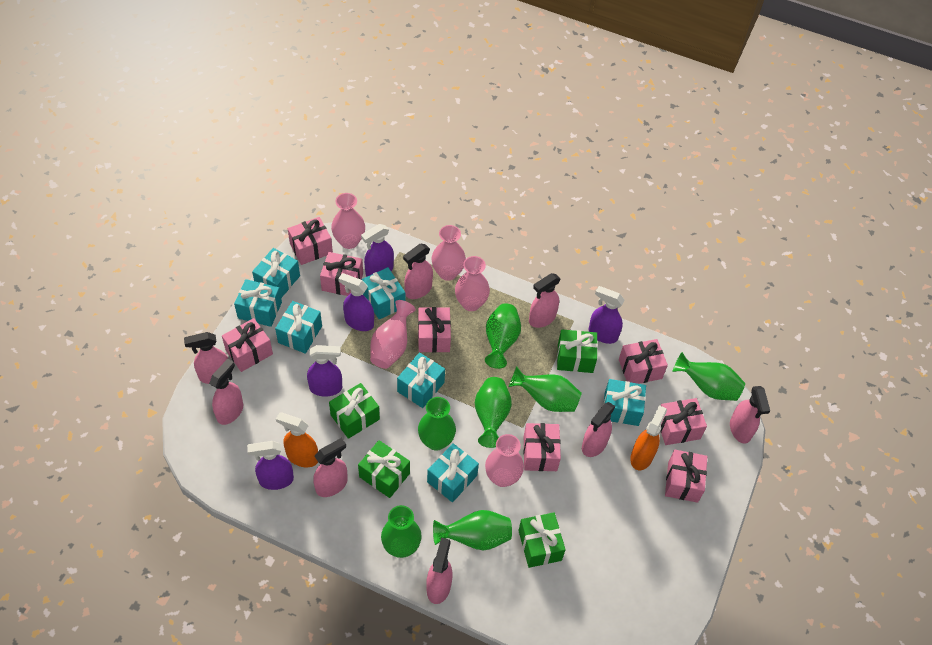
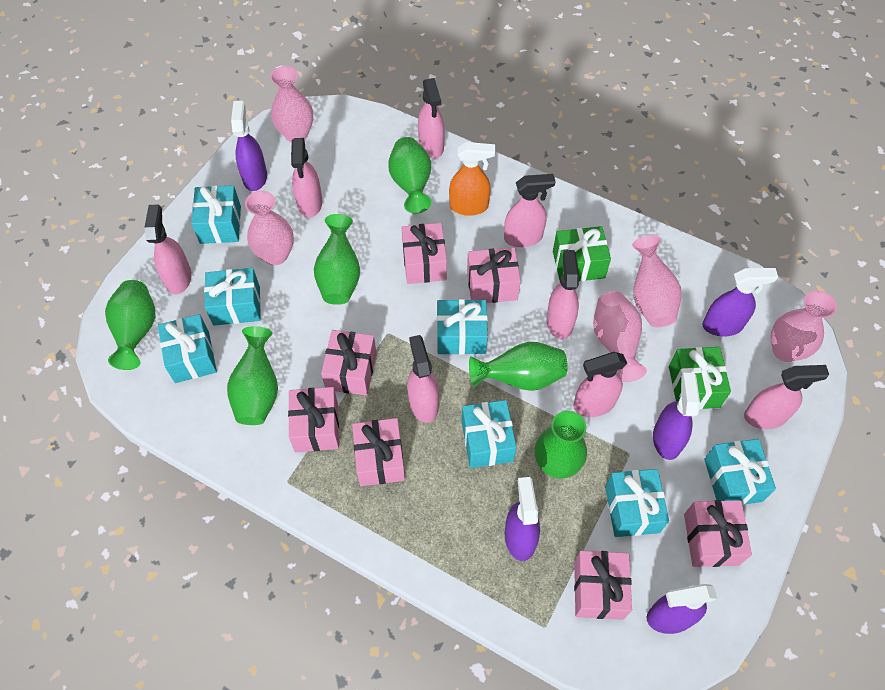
green gift: 4 -> 2
green vase: 7 -> 6
orange spray bottle: 2 -> 1
pink gift: 8 -> 7

